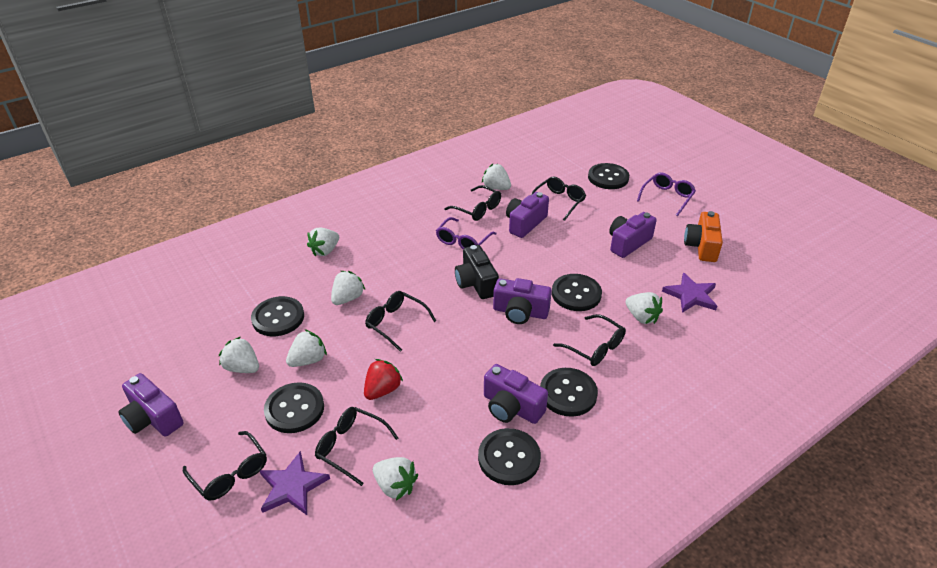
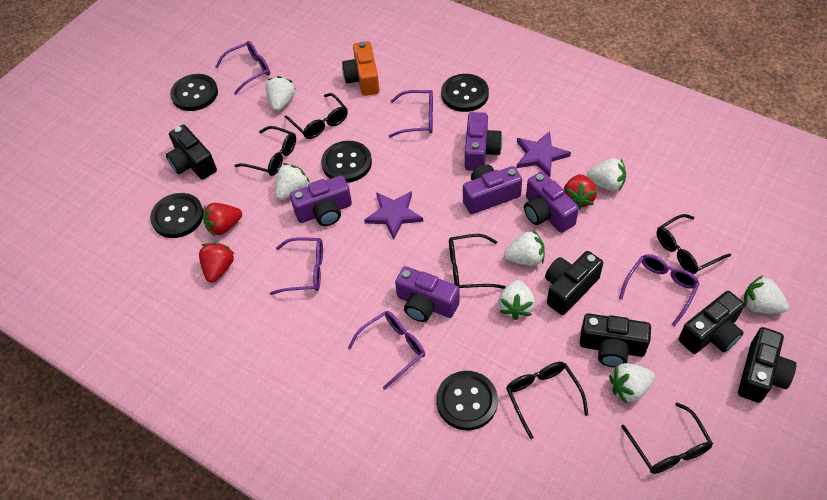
black button: 6 -> 5
black camera: 1 -> 5
purple glasses: 2 -> 5
red strawberry: 1 -> 3

